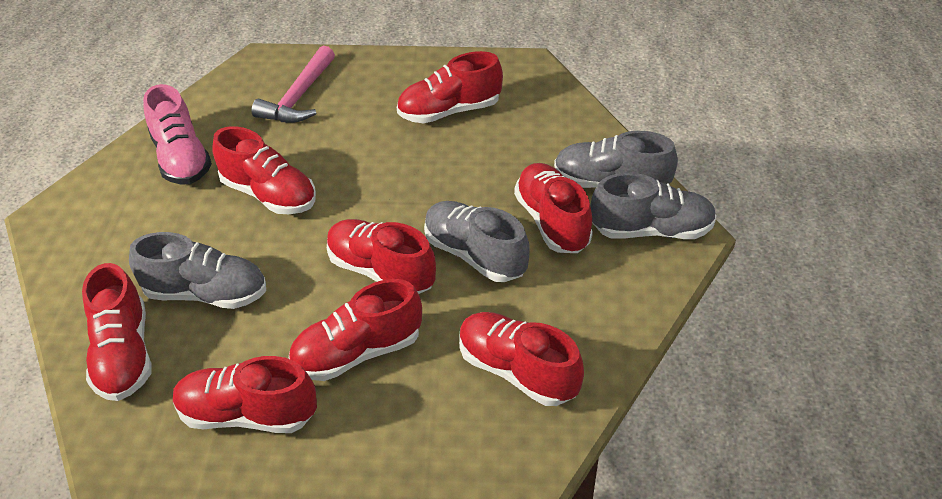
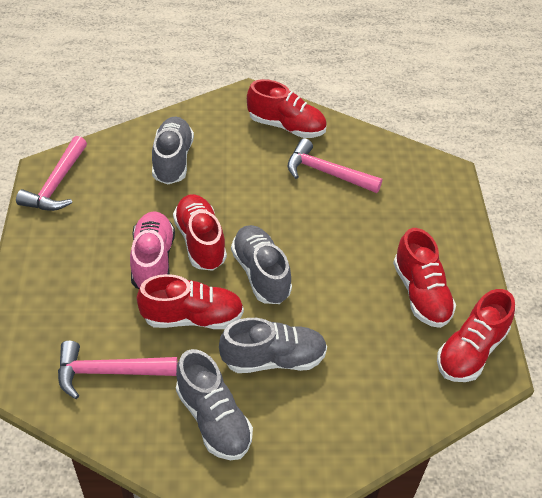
pink hammer: 1 -> 3
red shoe: 8 -> 5

